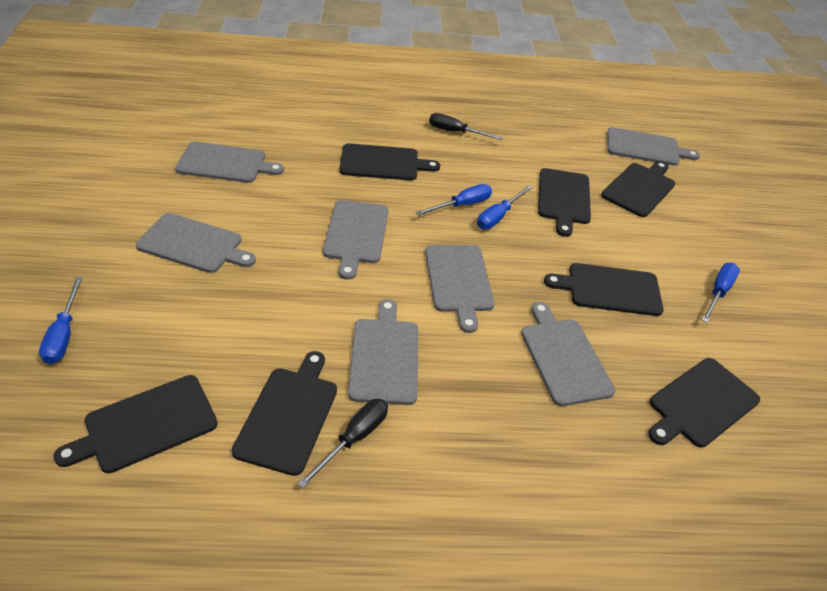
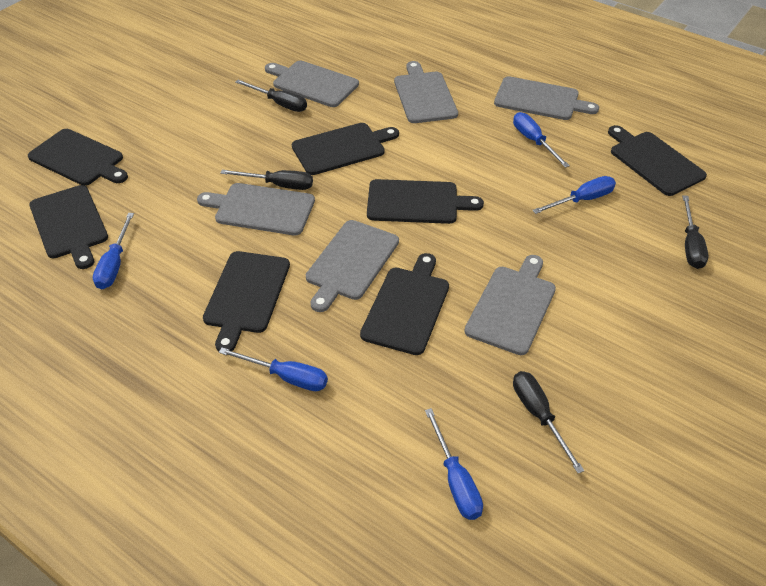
black screwdriver: 2 -> 4
blue screwdriver: 4 -> 5
grey cutting board: 7 -> 6

